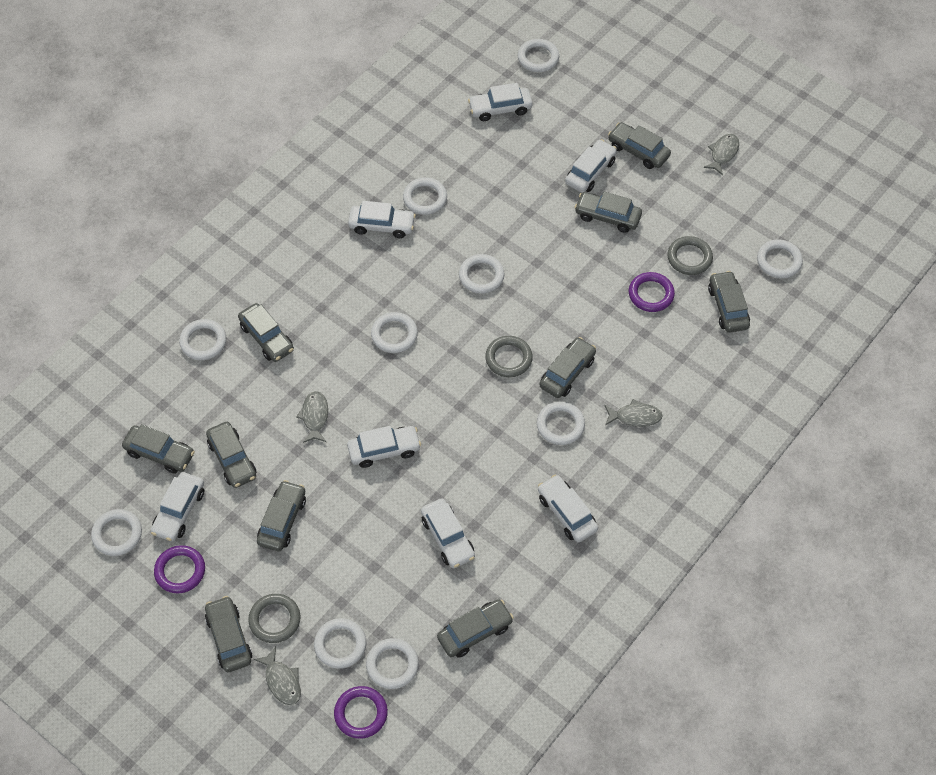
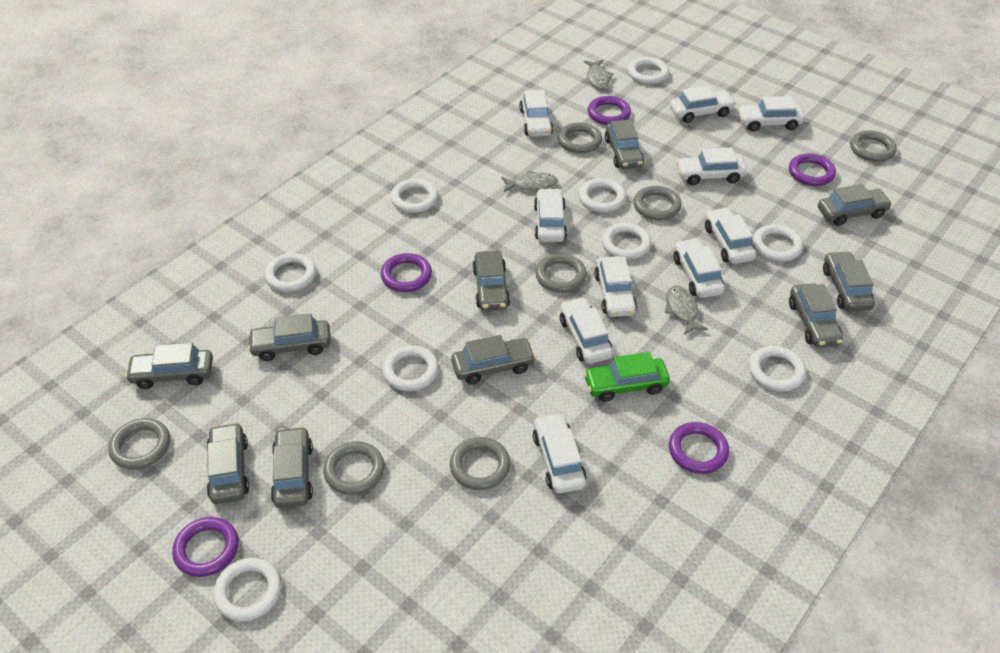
green car: 0 -> 1
grey fish: 4 -> 3
grey ring: 3 -> 7
purple ring: 3 -> 5
white car: 7 -> 10
white ring: 10 -> 9

